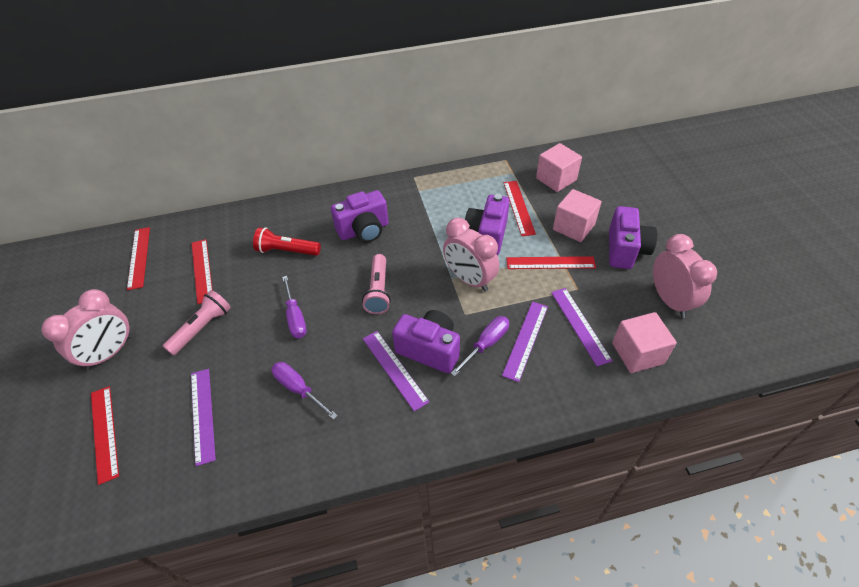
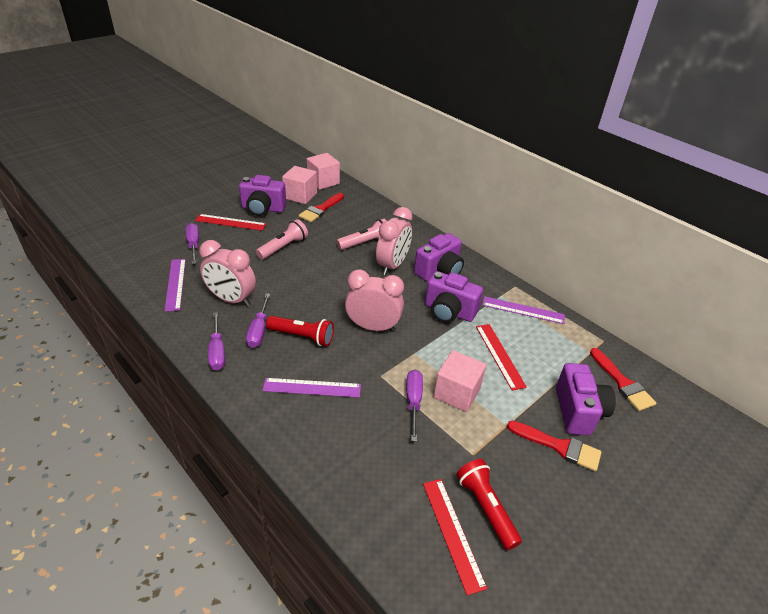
purple ruler: 4 -> 3
purple screwdriver: 3 -> 4
red brush: 0 -> 3
red flashlight: 1 -> 2
red ruler: 5 -> 3

